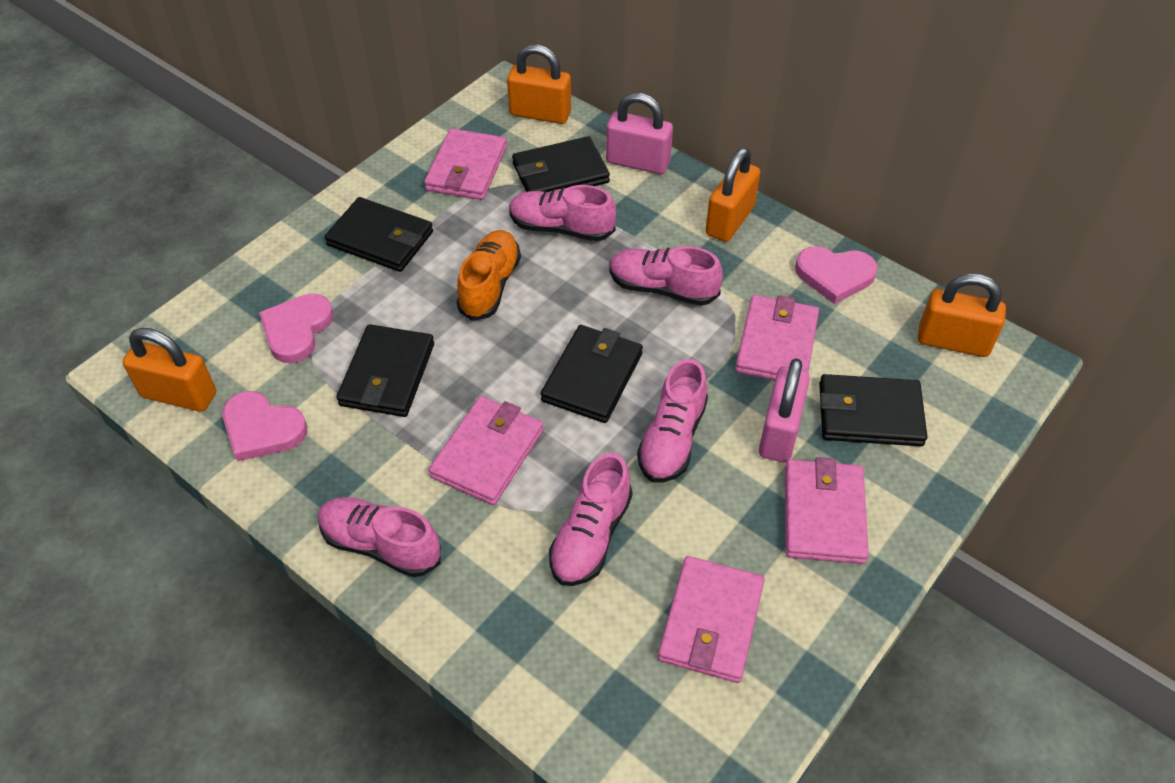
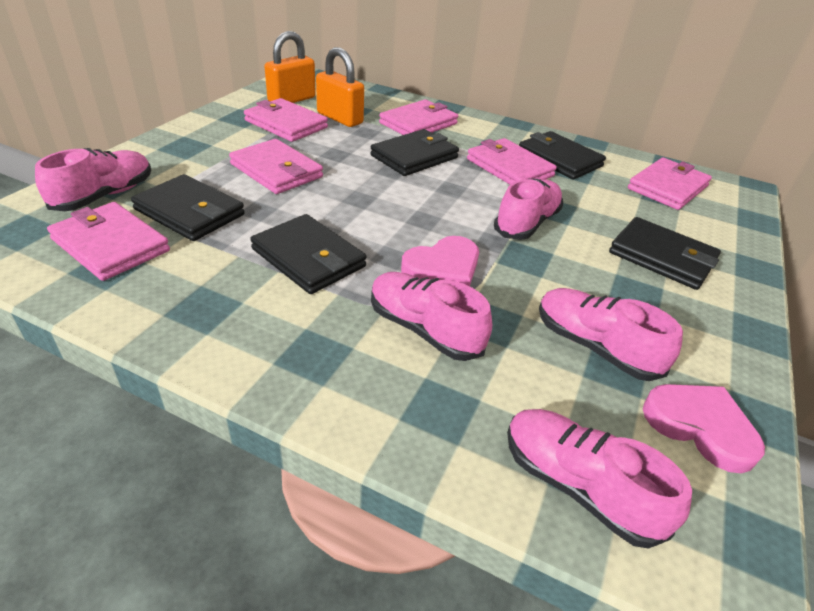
orange padlock: 4 -> 2
orange shoe: 1 -> 0
pink heart: 3 -> 2
pink padlock: 2 -> 0
pink wallet: 5 -> 6

